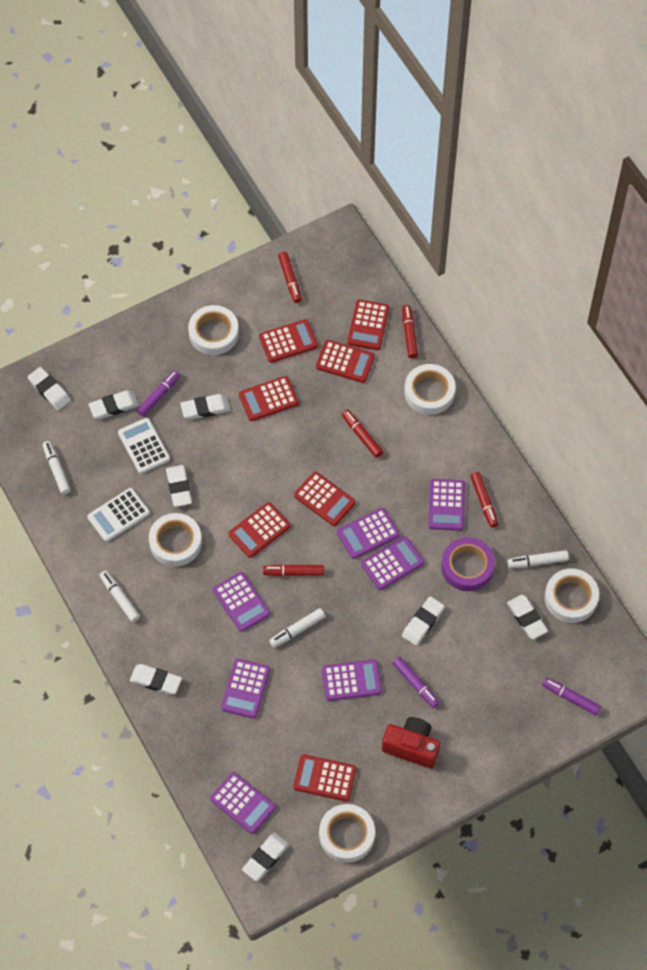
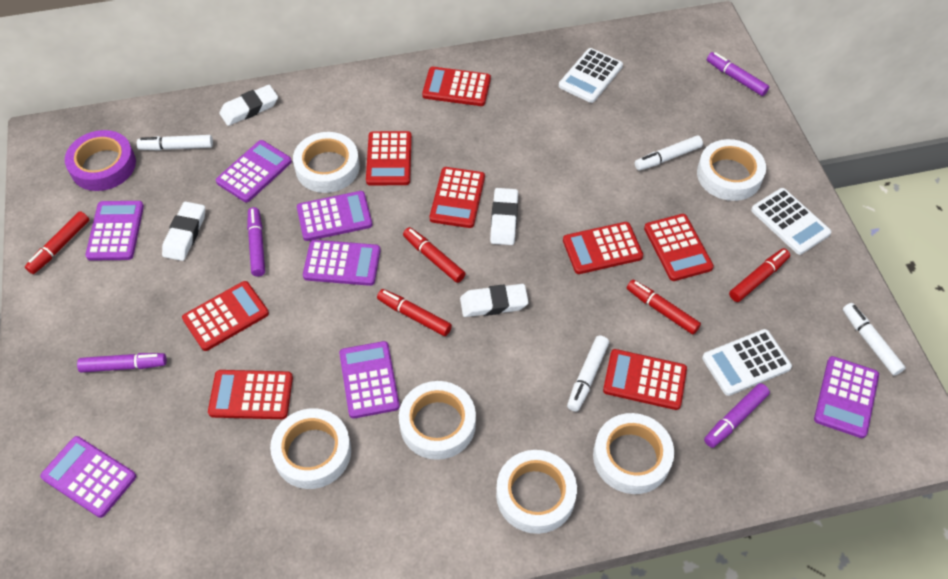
purple marker: 3 -> 4
red calculator: 7 -> 8
red camera: 1 -> 0
white calculator: 2 -> 3
white eraser: 8 -> 4
white tape: 5 -> 6

